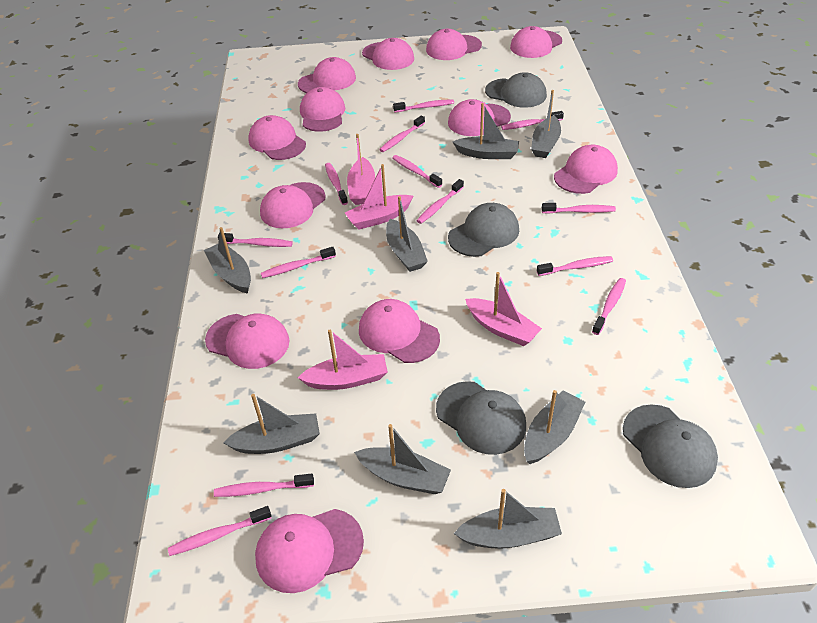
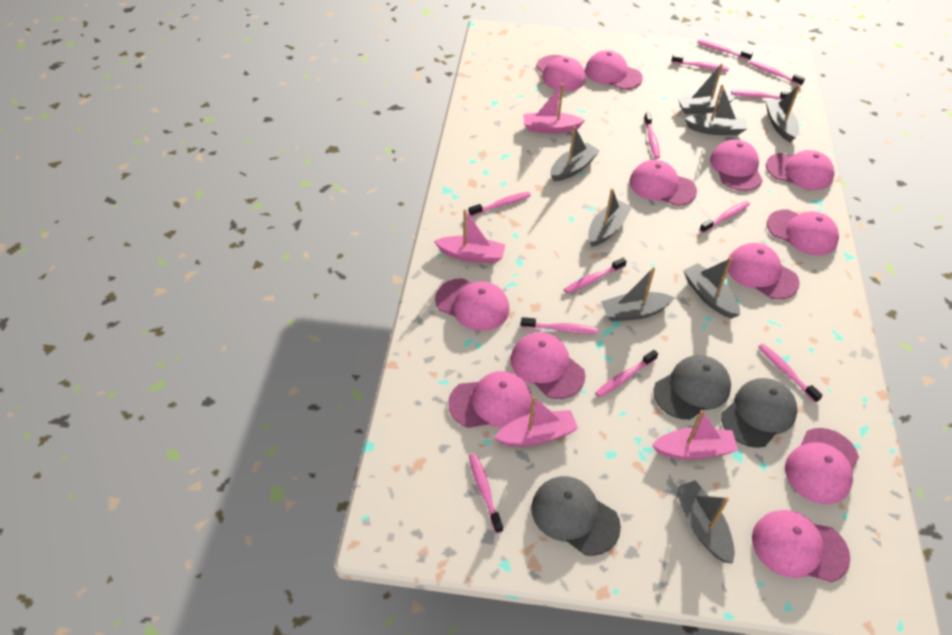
grey cap: 4 -> 3
pink toothbrush: 13 -> 12

